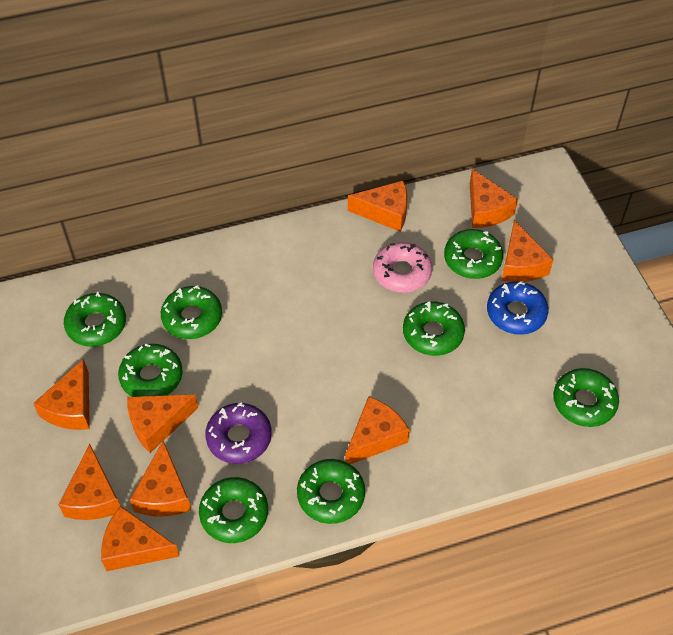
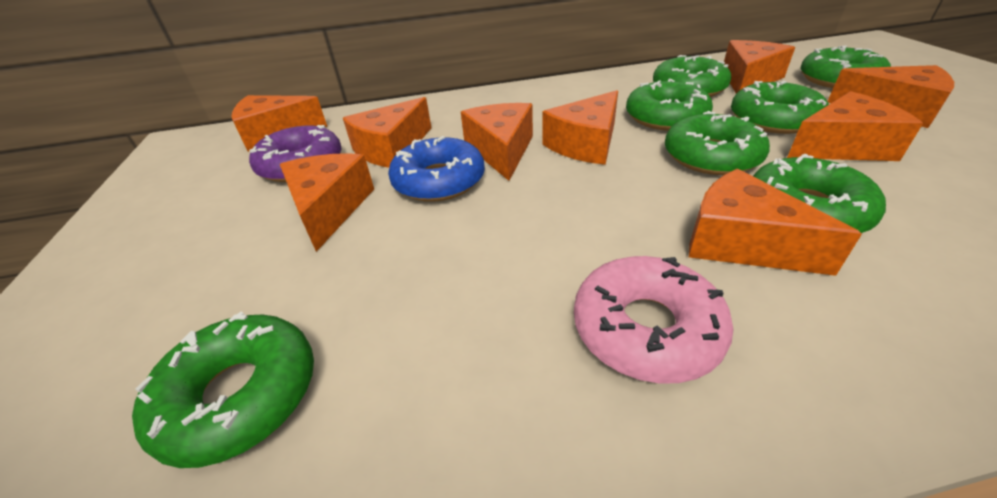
green donut: 8 -> 7

